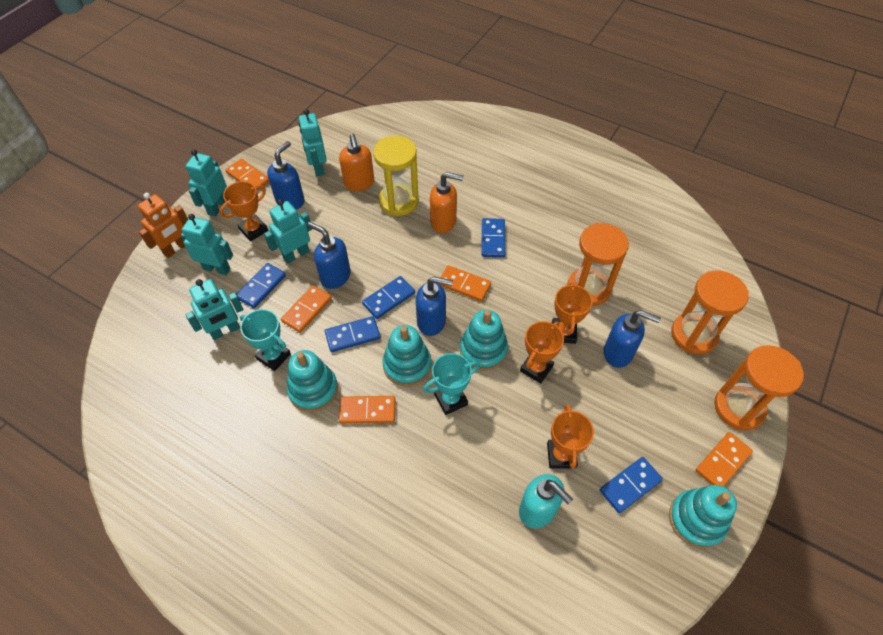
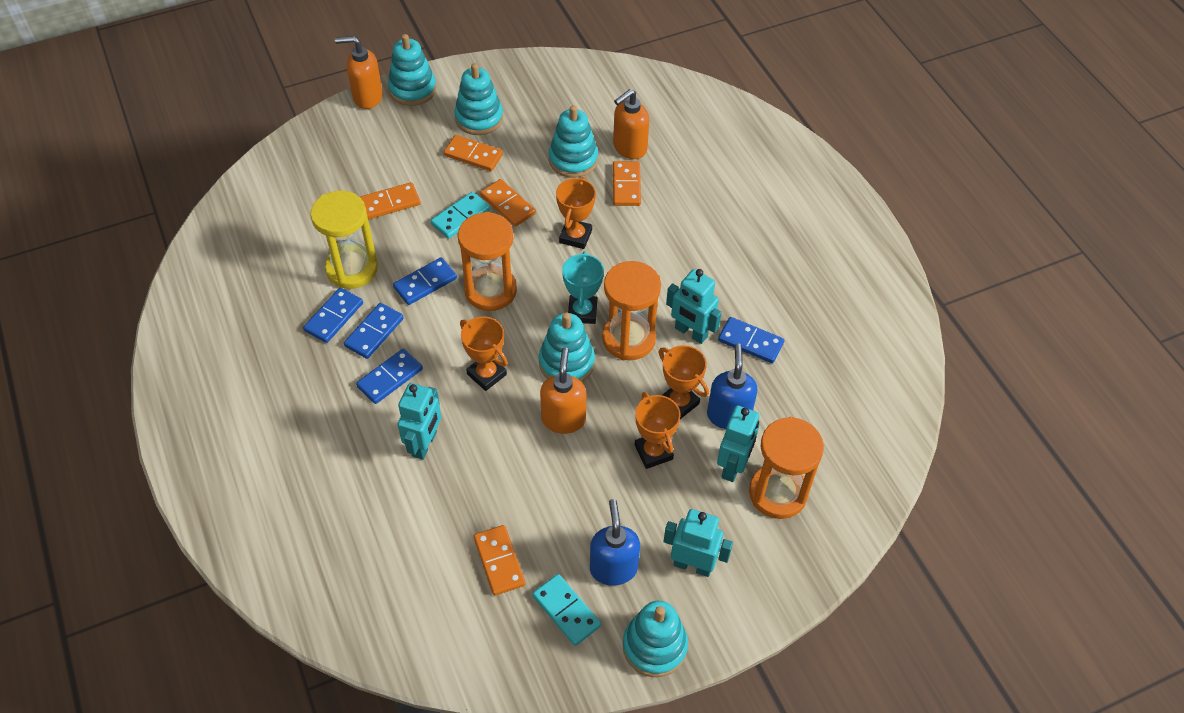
blue soap dispenser: 4 -> 2
orange robot: 1 -> 0
orange soap dispenser: 2 -> 3
turquoise domino: 0 -> 2
turquoise robot: 5 -> 4
turquoise soap dispenser: 1 -> 0
turquoise stacking toy: 4 -> 5
turquoise trophy: 2 -> 1

